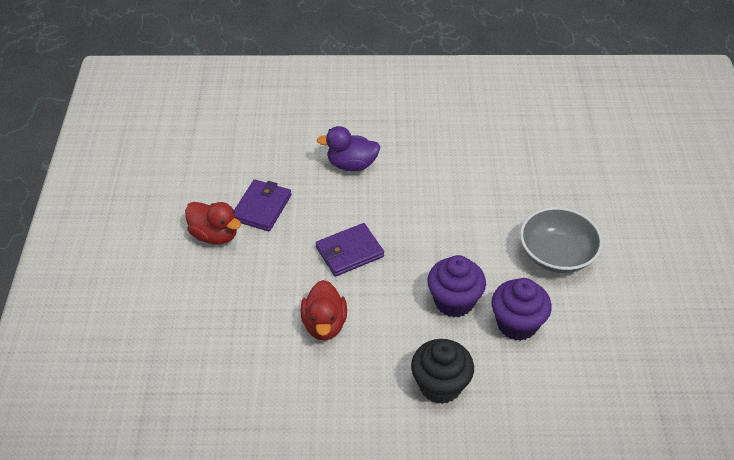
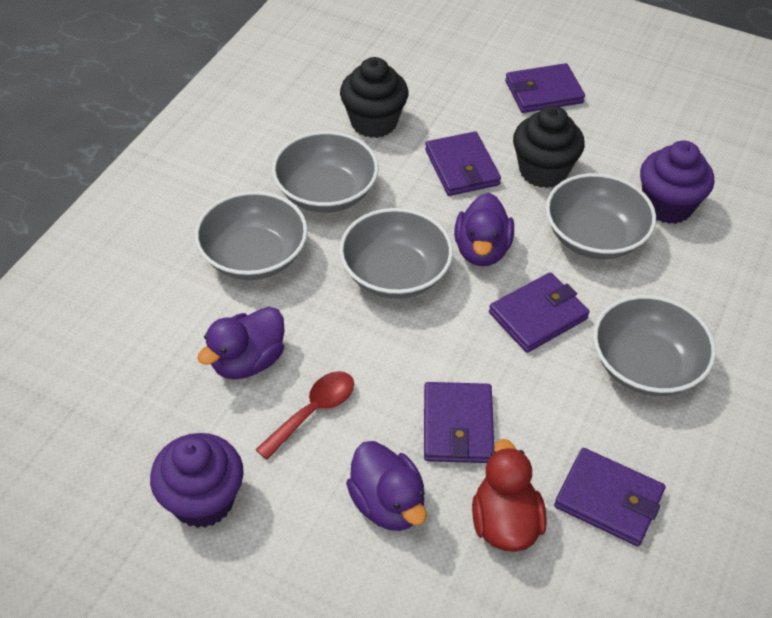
black cupcake: 1 -> 2
grey bowl: 1 -> 5
purple duck: 1 -> 3
purple wallet: 2 -> 5
red duck: 2 -> 1
red spoon: 0 -> 1

